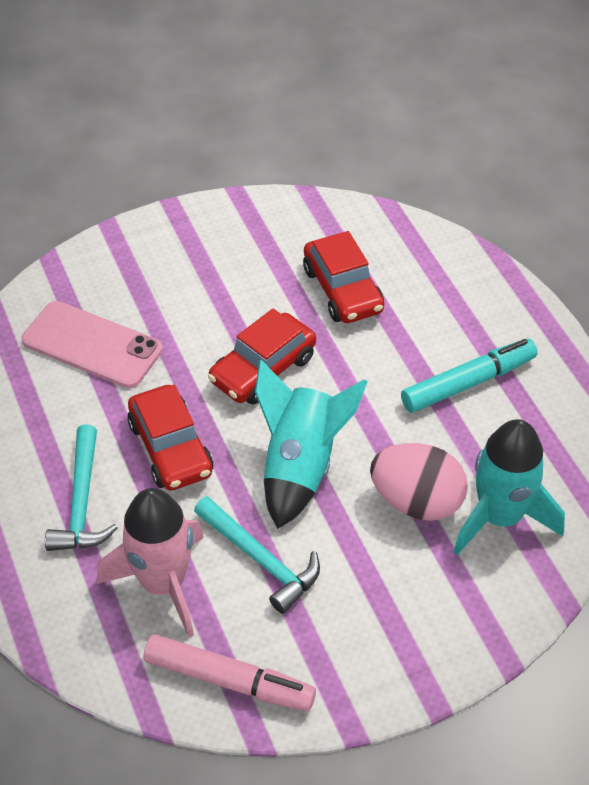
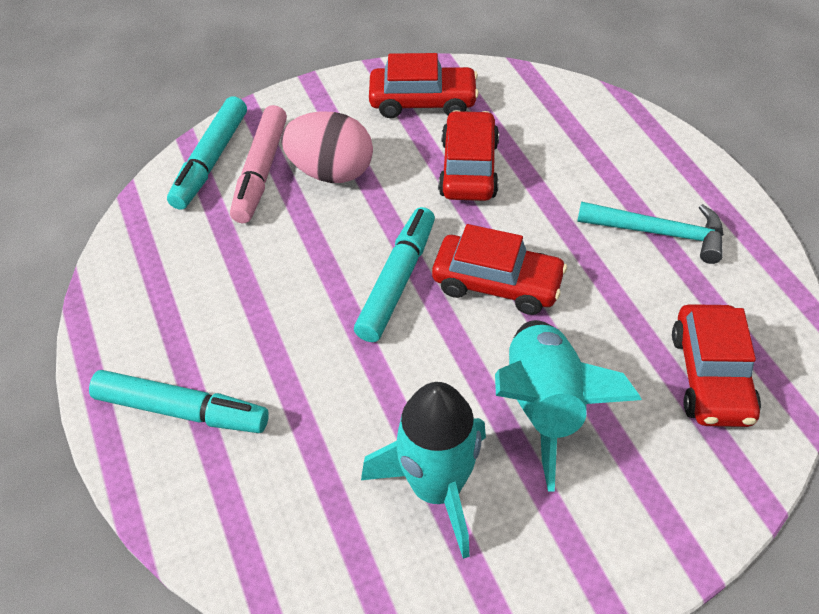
pink phone: 1 -> 0
pink rocket: 1 -> 0
red car: 3 -> 4
turquoise hammer: 2 -> 1
turquoise marker: 1 -> 3

